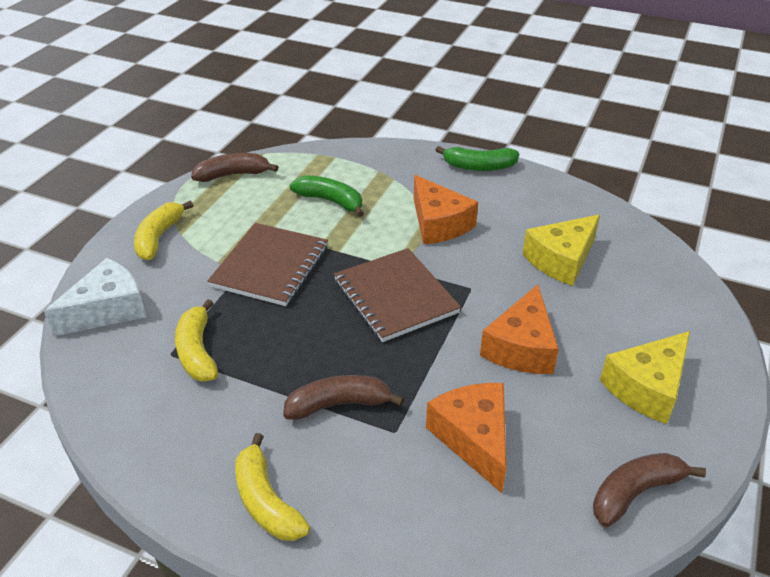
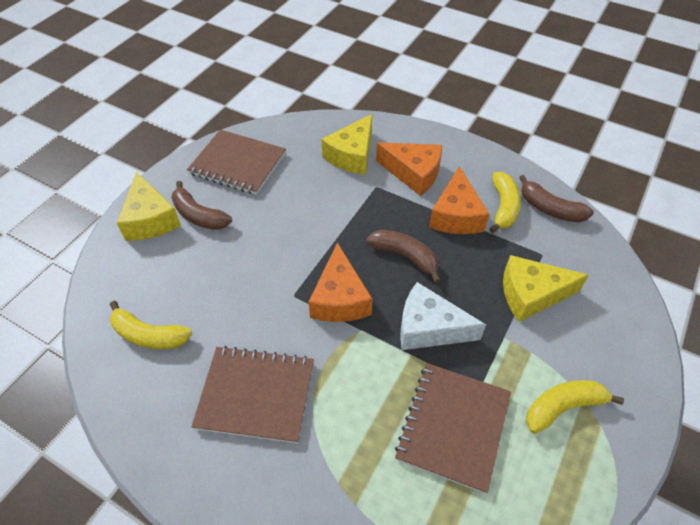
brown notebook: 2 -> 3
green banana: 2 -> 0
yellow cheese: 2 -> 3

